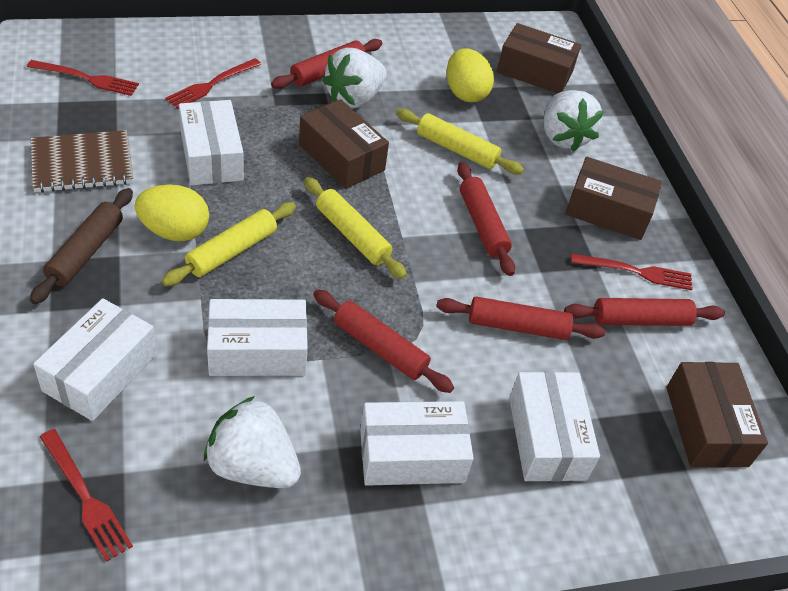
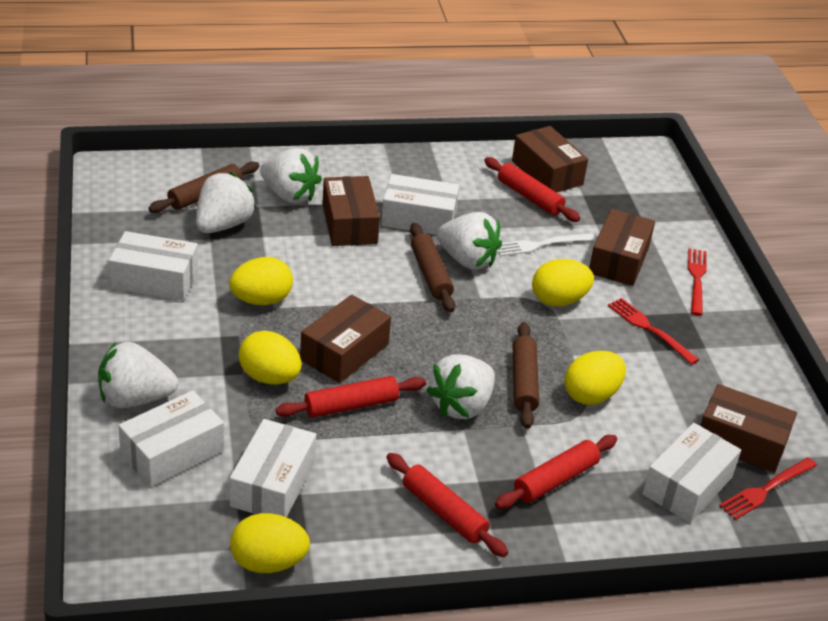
brown box: 4 -> 5
brown notebook: 1 -> 0
brown rolling pin: 1 -> 3
red fork: 4 -> 3
red rolling pin: 5 -> 4
white fork: 0 -> 1
white strawberry: 3 -> 5
yellow egg: 2 -> 5
yellow rolling pin: 3 -> 0

